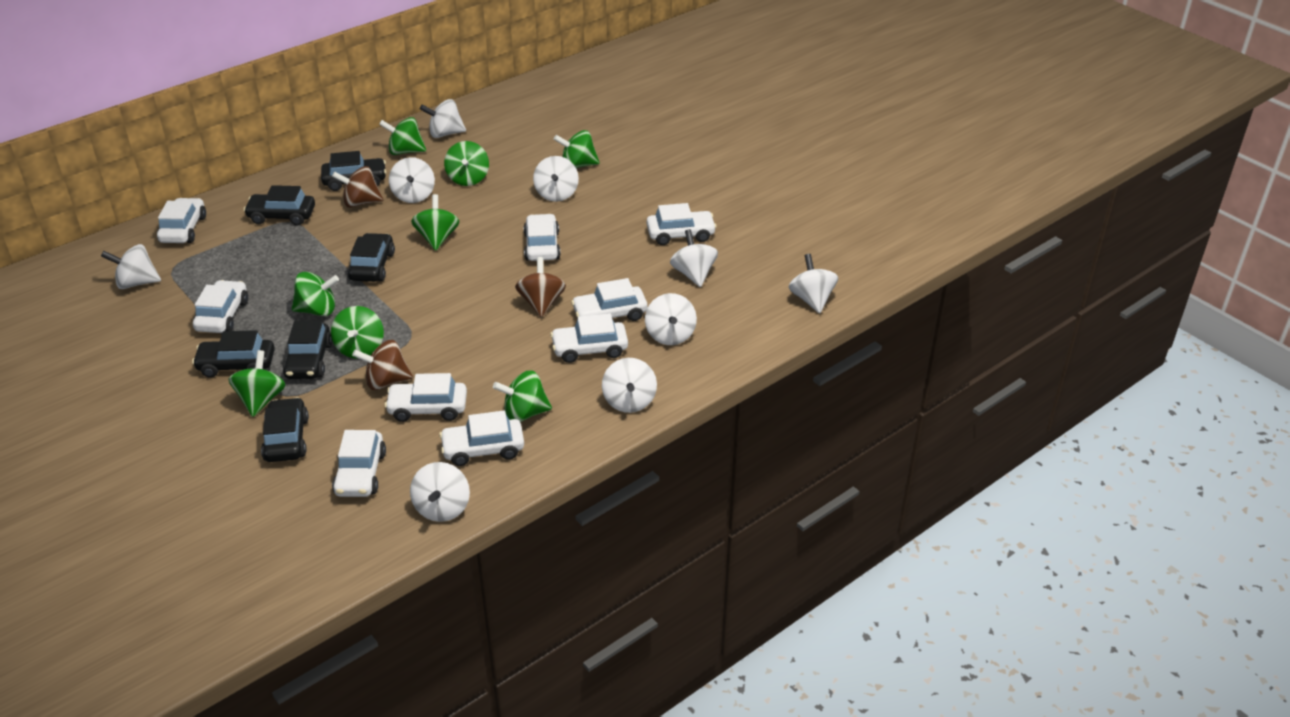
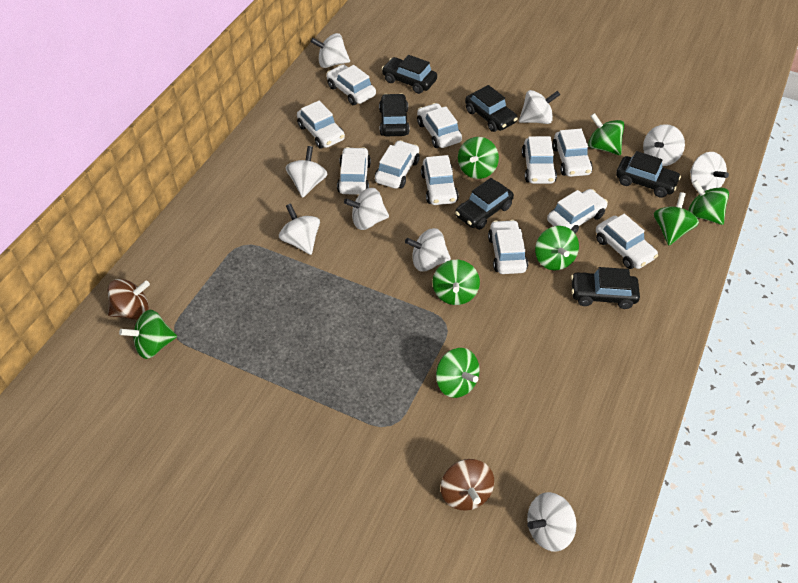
brown spinning top: 3 -> 2
white car: 9 -> 11

